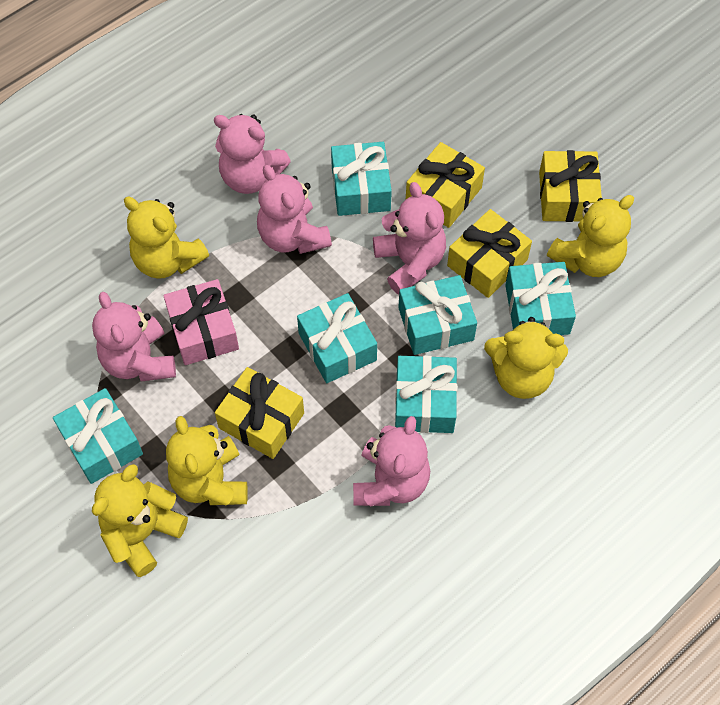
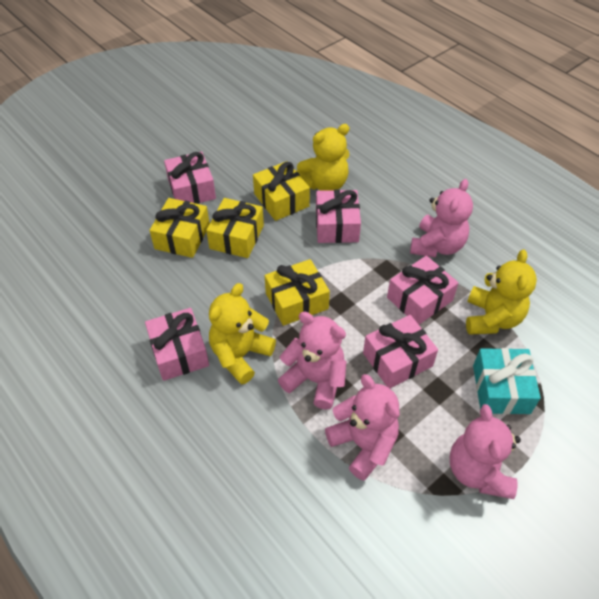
pink gift: 1 -> 5
pink teddy bear: 5 -> 4
turquoise gift: 6 -> 1
yellow teddy bear: 5 -> 3

